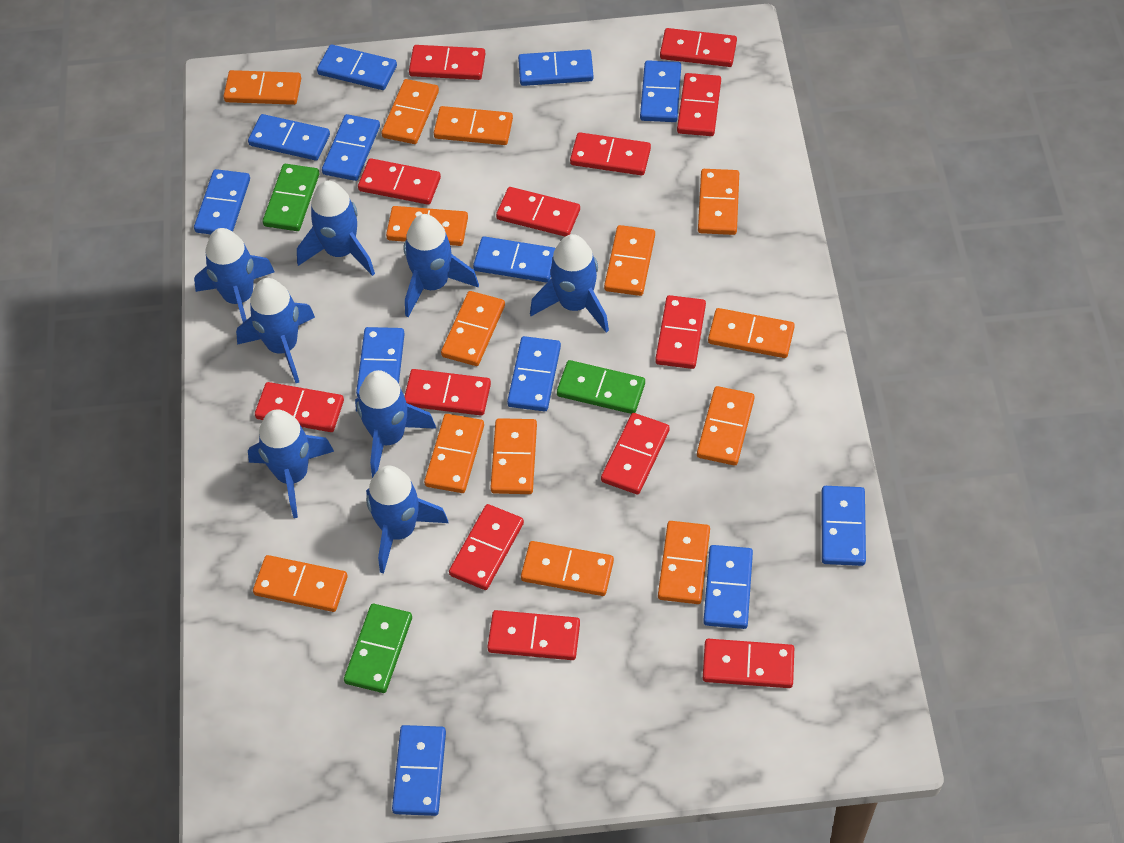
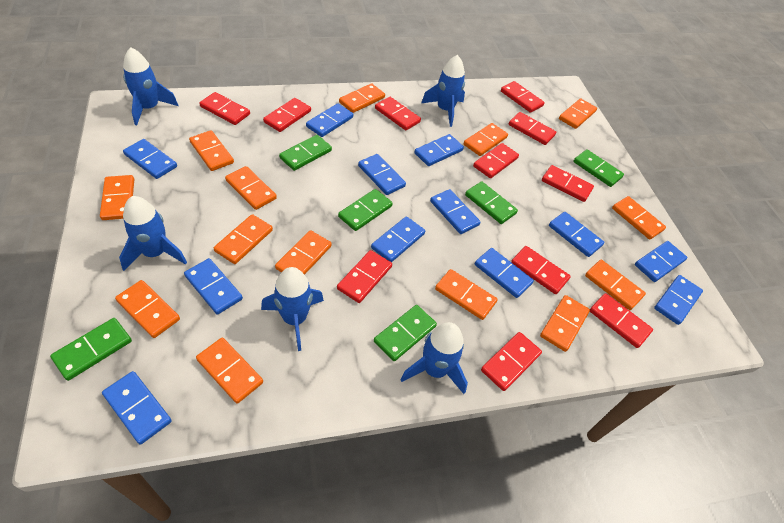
blue rocket: 8 -> 5
green domino: 3 -> 6
red domino: 13 -> 11

